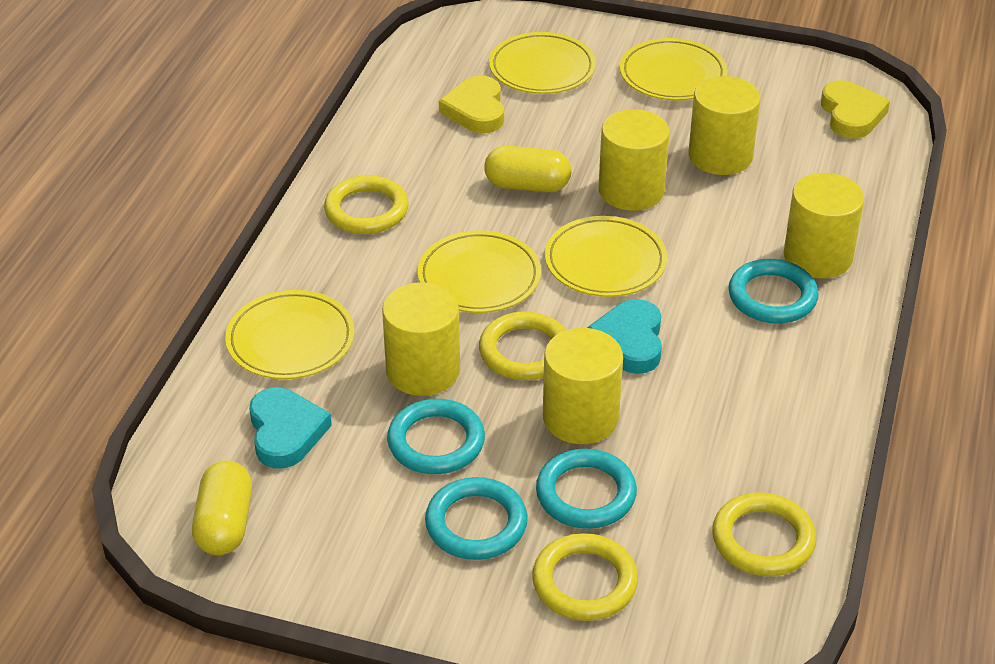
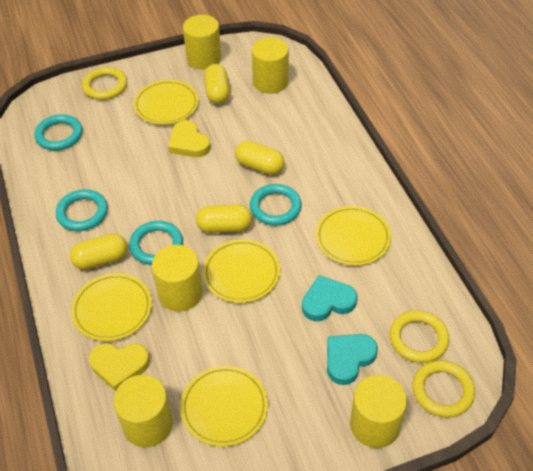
yellow capsule: 2 -> 4
yellow ring: 4 -> 3

